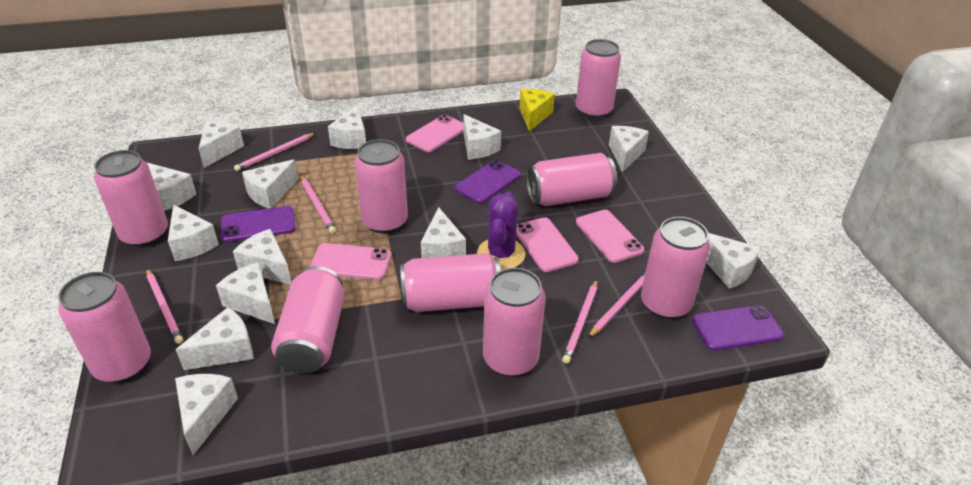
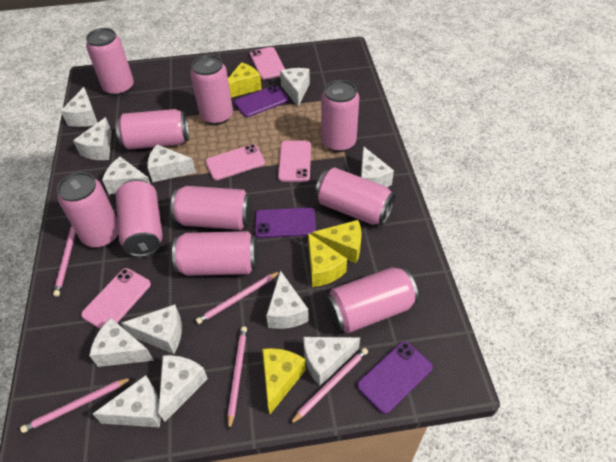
pink can: 9 -> 10
purple cactus: 1 -> 0
white cheese: 13 -> 12
yellow cheese: 1 -> 4

